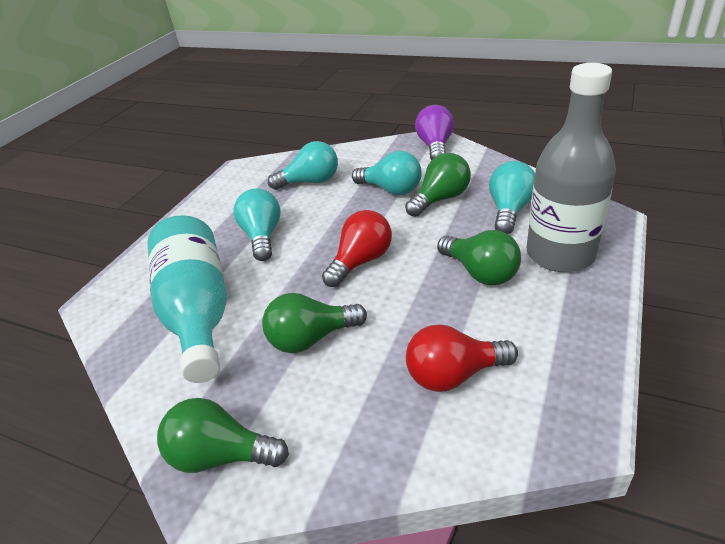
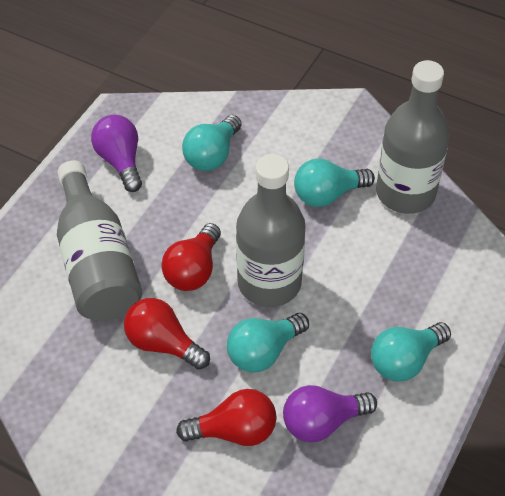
green light bulb: 4 -> 0
grey bottle: 1 -> 3
purple light bulb: 1 -> 2
red light bulb: 2 -> 3
turquoise bottle: 1 -> 0

